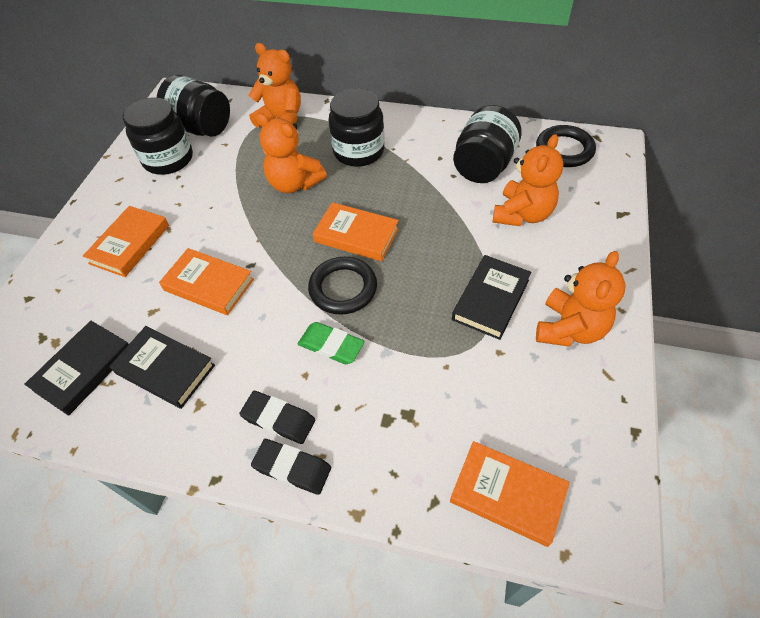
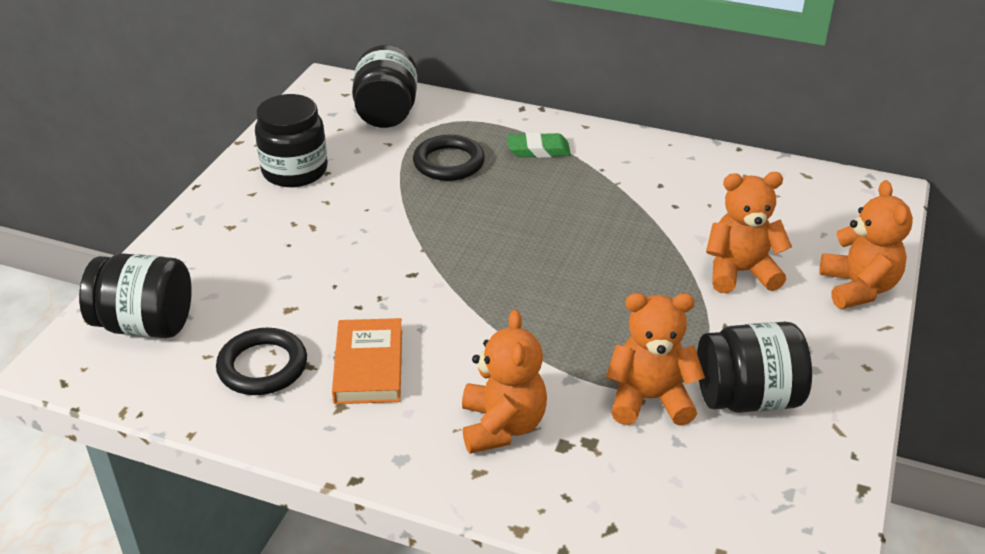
black book: 3 -> 0
black eraser: 2 -> 0
orange book: 4 -> 1

